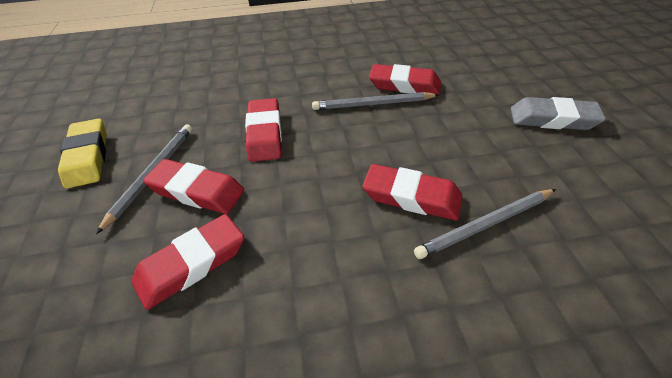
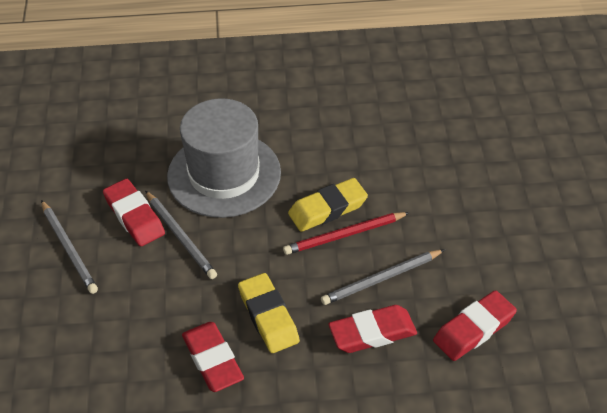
grey eraser: 1 -> 0
grey hat: 0 -> 1
red eraser: 5 -> 4
red pencil: 0 -> 1
yellow eraser: 1 -> 2

